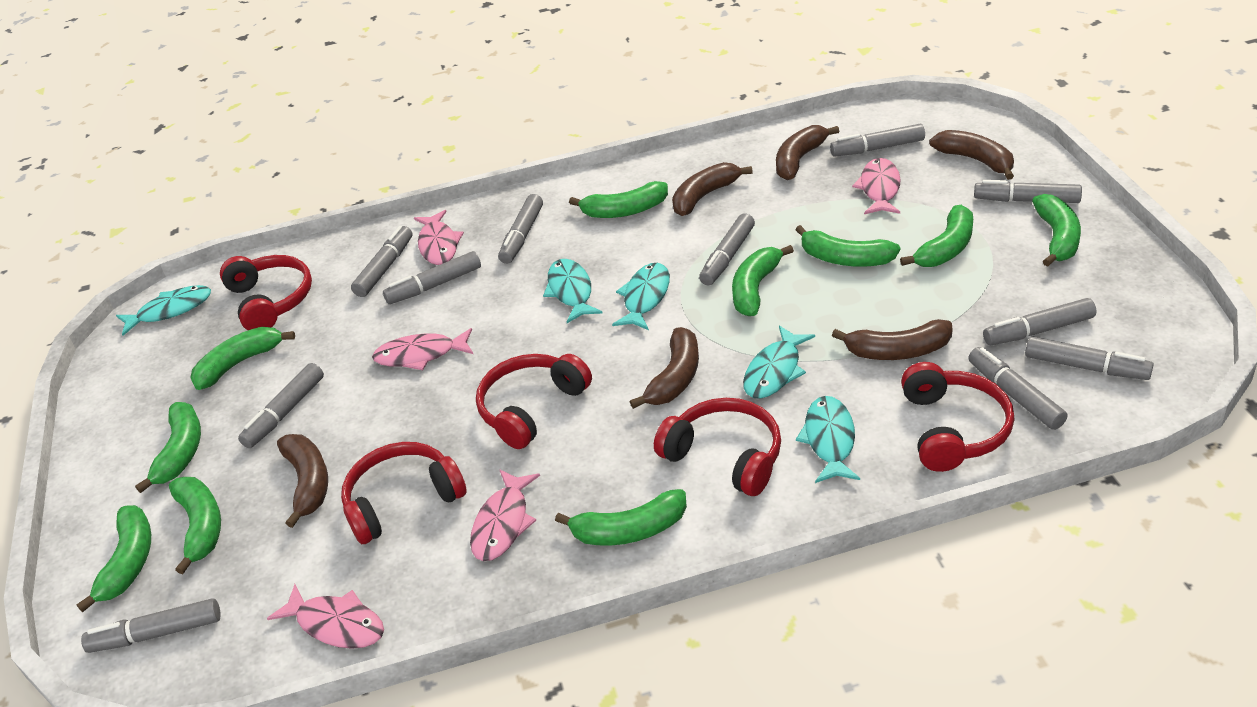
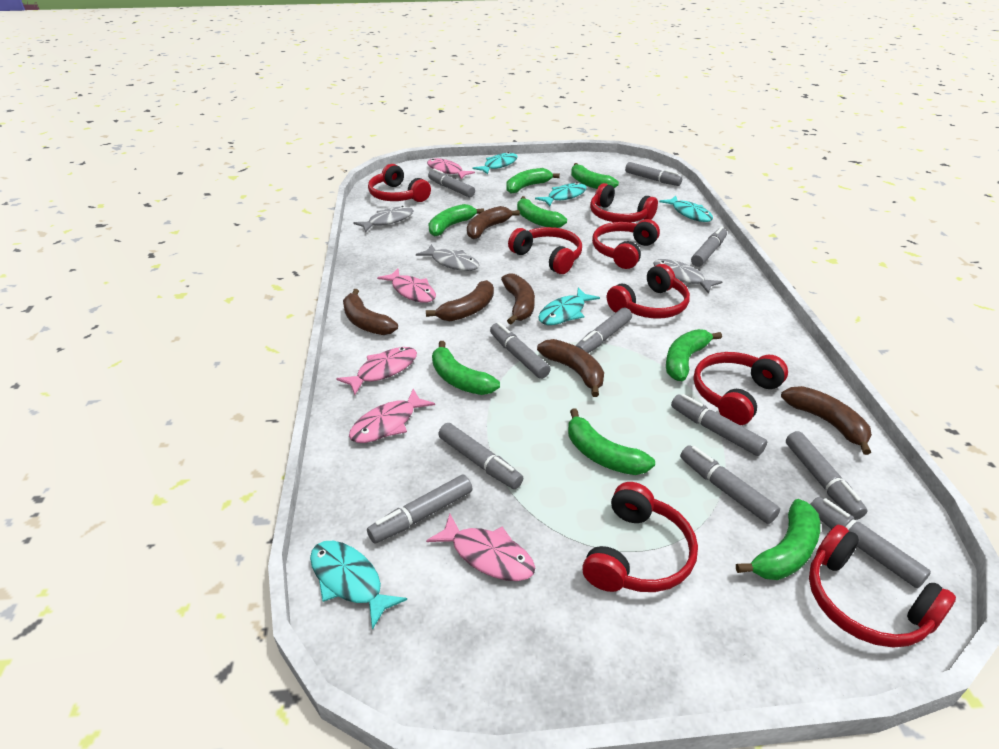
green banana: 10 -> 8
grey fish: 0 -> 3
red headphones: 5 -> 8

